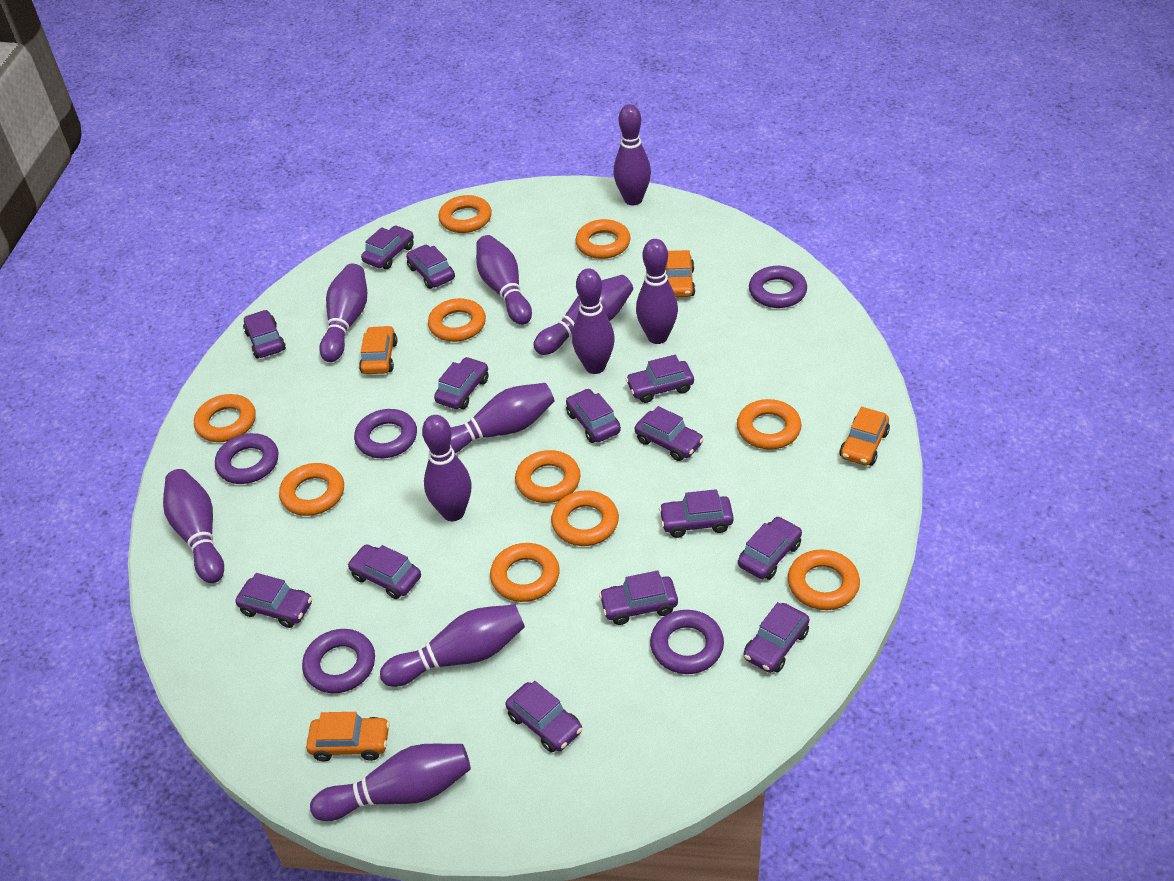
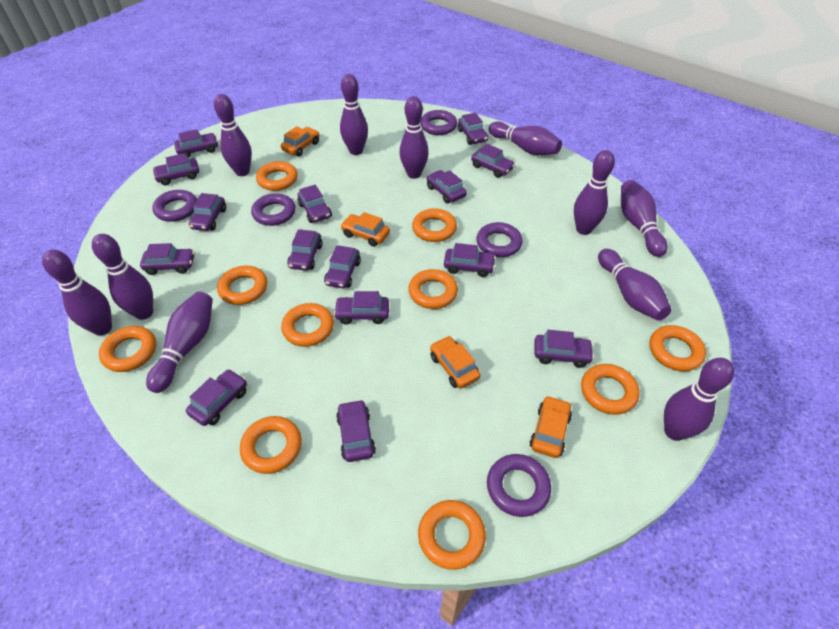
purple car: 14 -> 15

